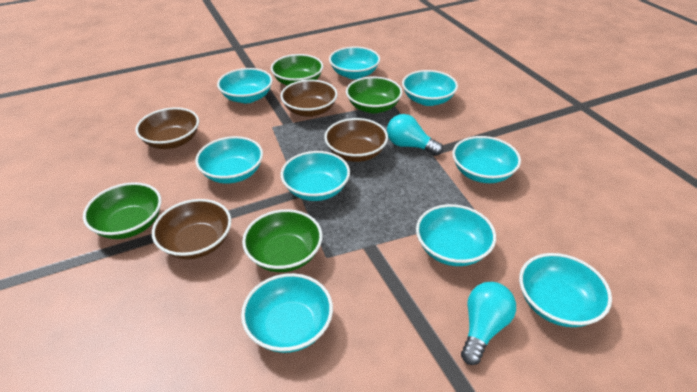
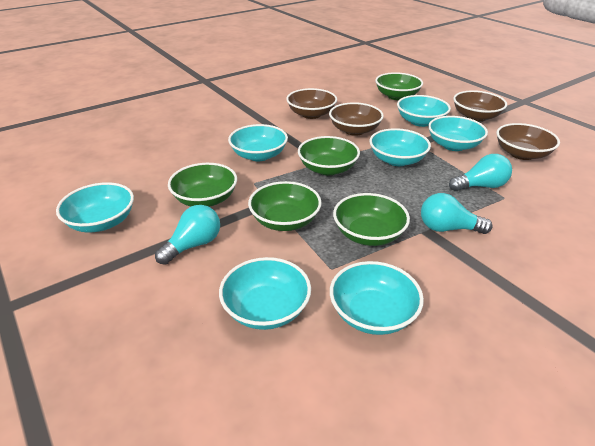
green bowl: 4 -> 5
turquoise bowl: 9 -> 7
turquoise light bulb: 2 -> 3

